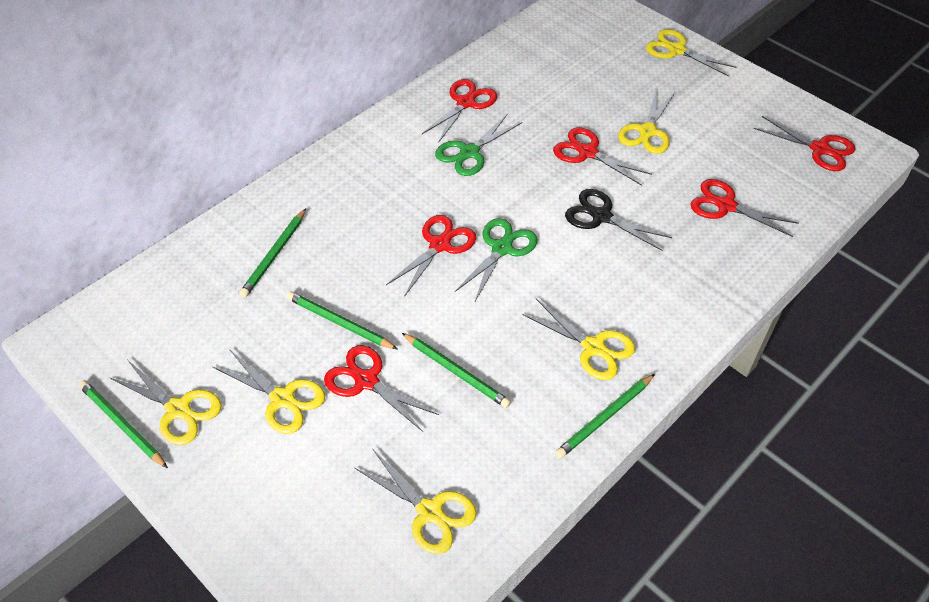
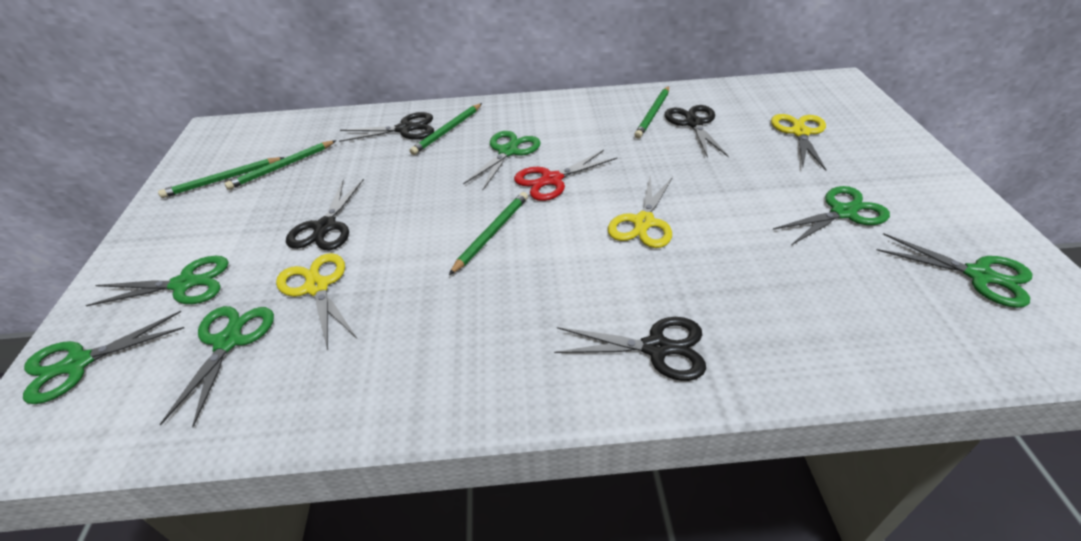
black scissors: 1 -> 4
green scissors: 2 -> 6
red scissors: 6 -> 1
yellow scissors: 6 -> 3

